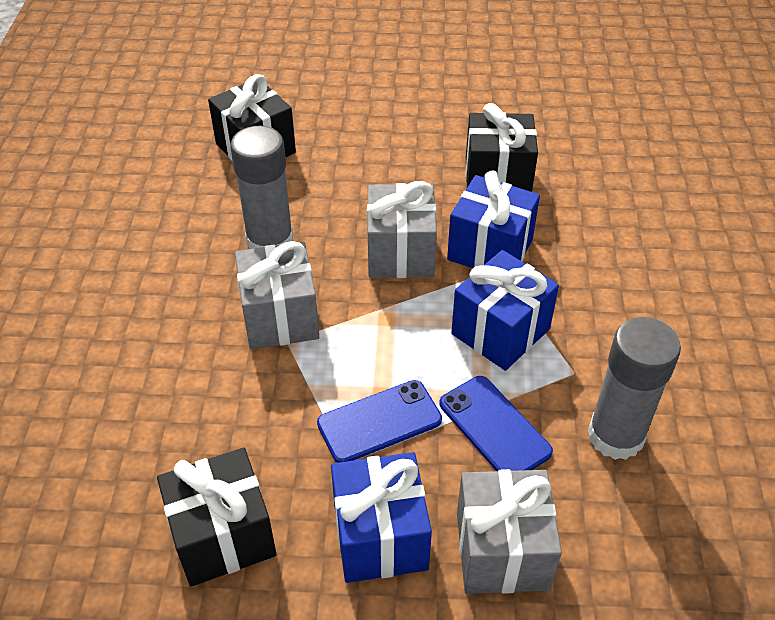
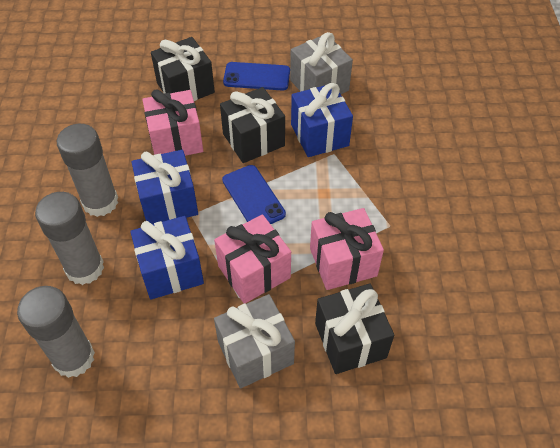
grey gift: 3 -> 2
grey glue stick: 2 -> 3
pink gift: 0 -> 3

